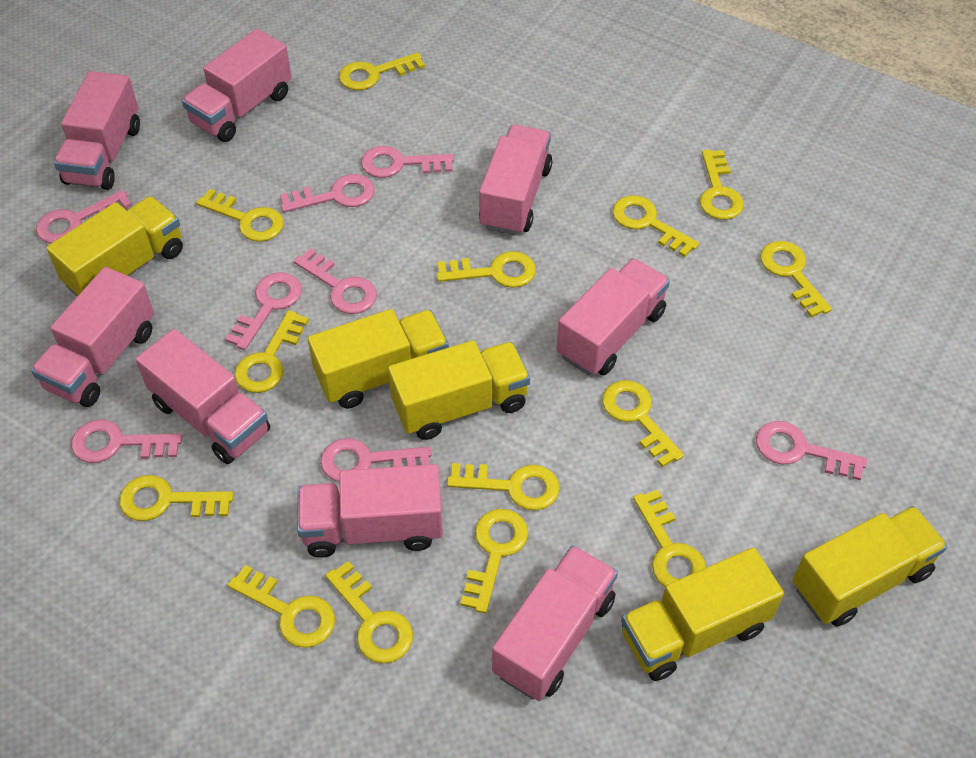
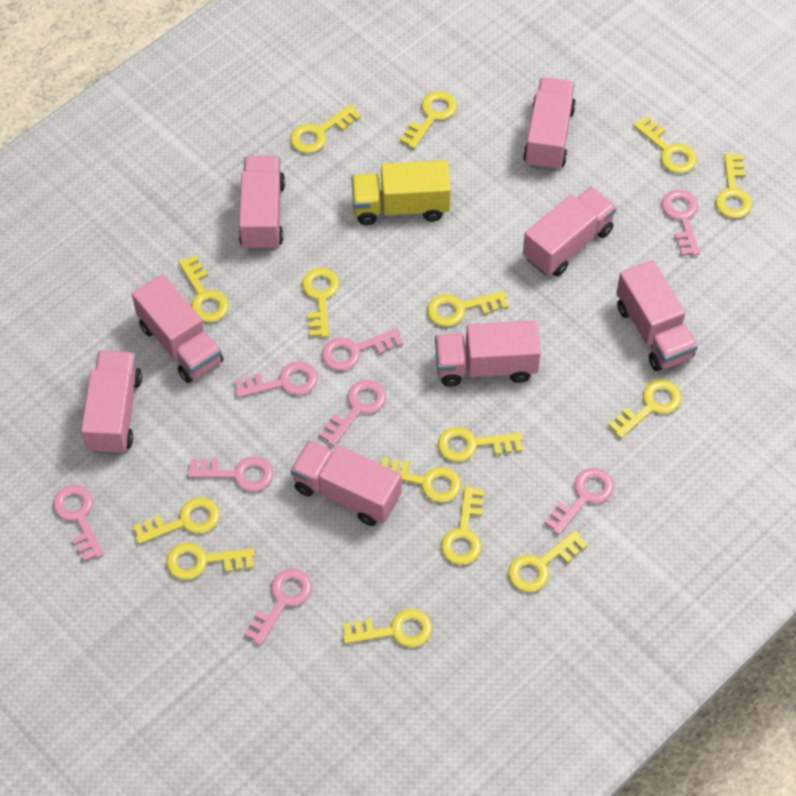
yellow key: 14 -> 15
yellow truck: 5 -> 1

